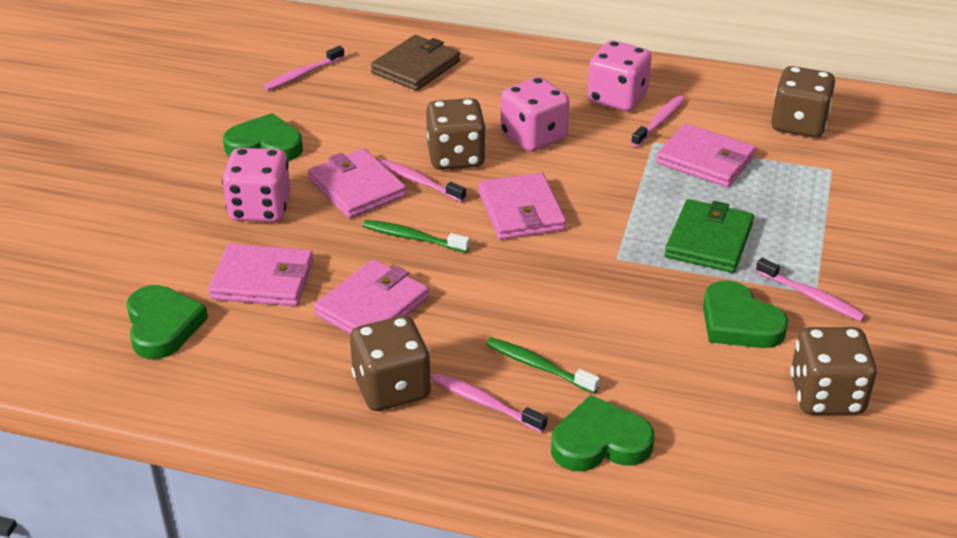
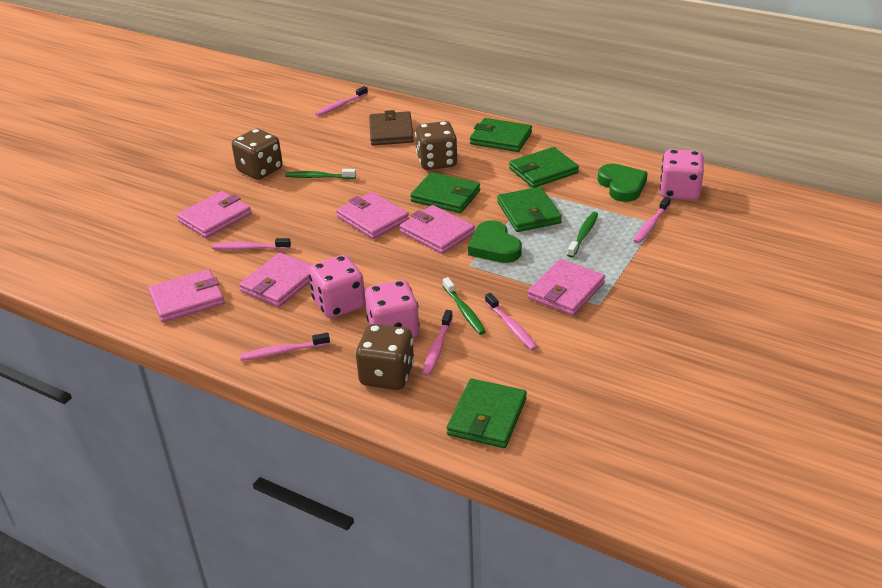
brown dice: 4 -> 3
green heart: 4 -> 2
green toothbrush: 2 -> 3
green wallet: 1 -> 5
pink toothbrush: 5 -> 6
pink wallet: 5 -> 6

